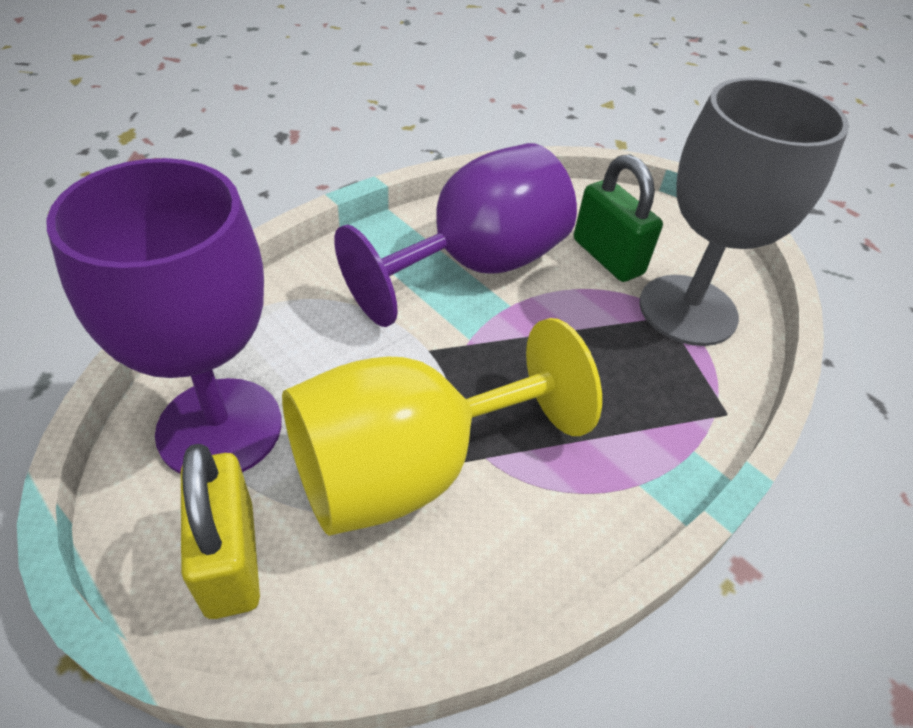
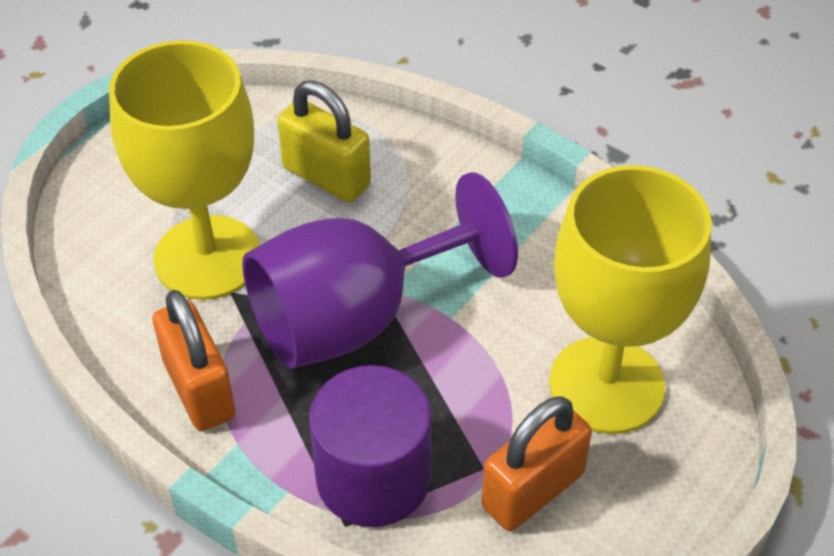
green padlock: 1 -> 0
grey goblet: 1 -> 0
orange padlock: 0 -> 2
purple cylinder: 0 -> 1
purple goblet: 2 -> 1
yellow goblet: 1 -> 2

